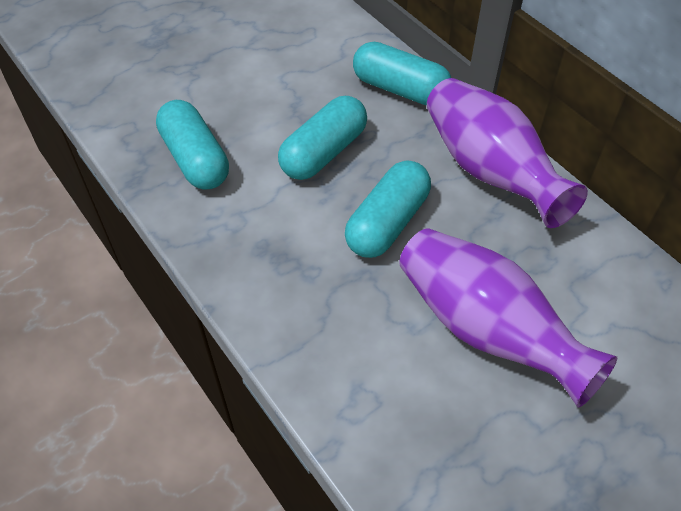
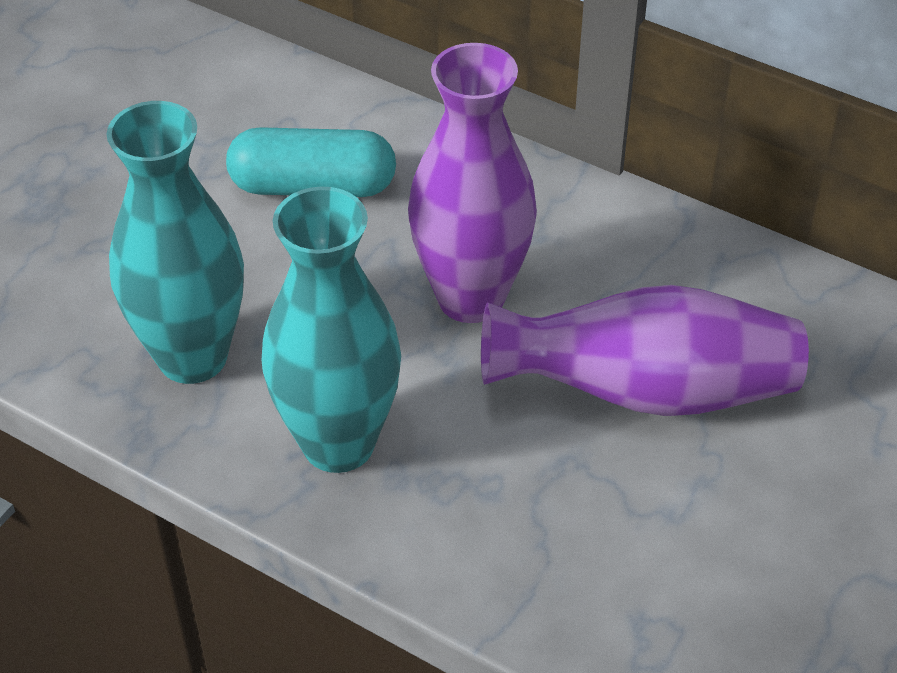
turquoise capsule: 4 -> 1
turquoise vase: 0 -> 2

